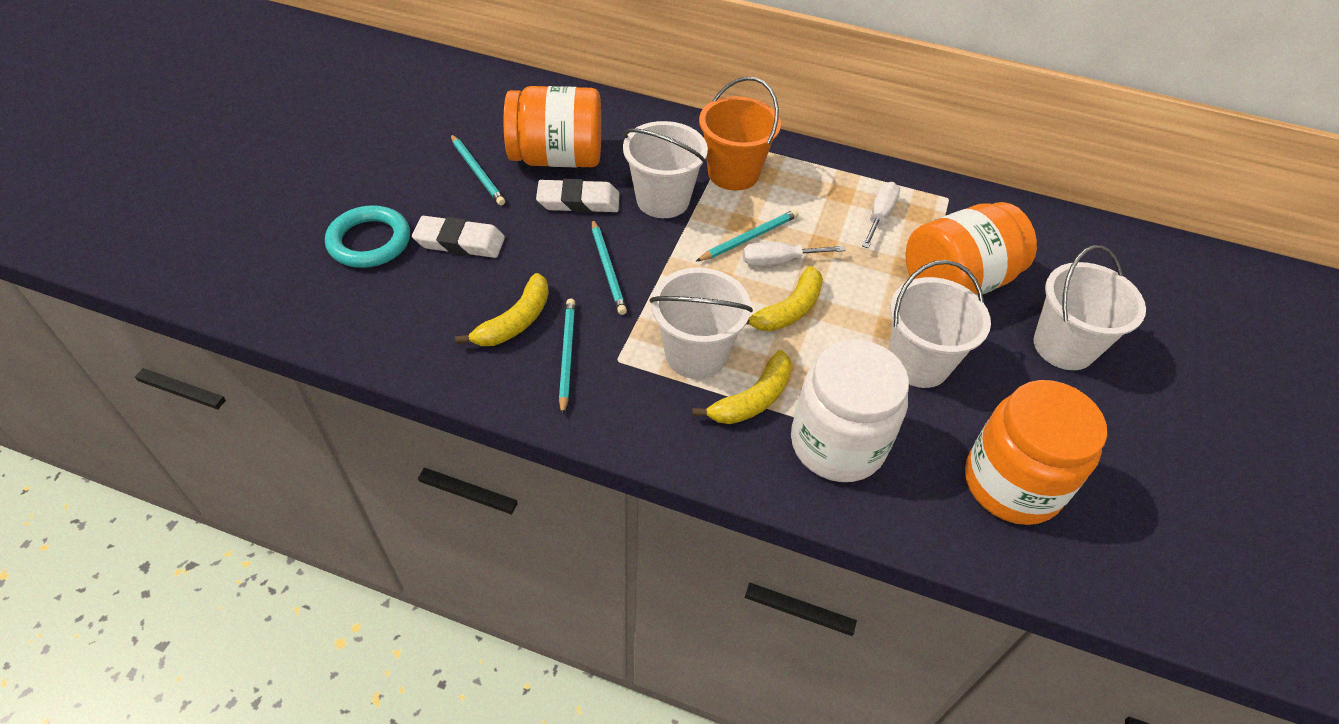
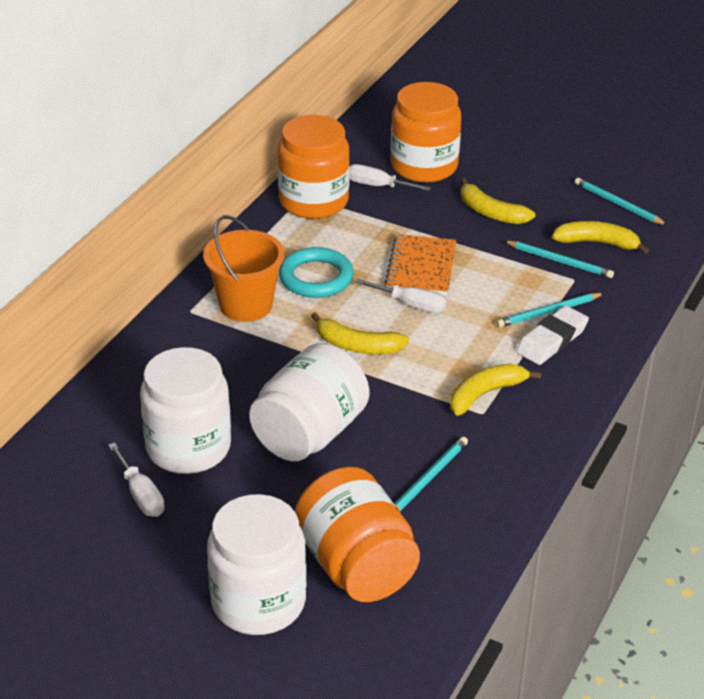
orange notebook: 0 -> 1
white bucket: 4 -> 0
white eraser: 2 -> 1
white jar: 1 -> 3
white screwdriver: 2 -> 3
yellow banana: 3 -> 4

